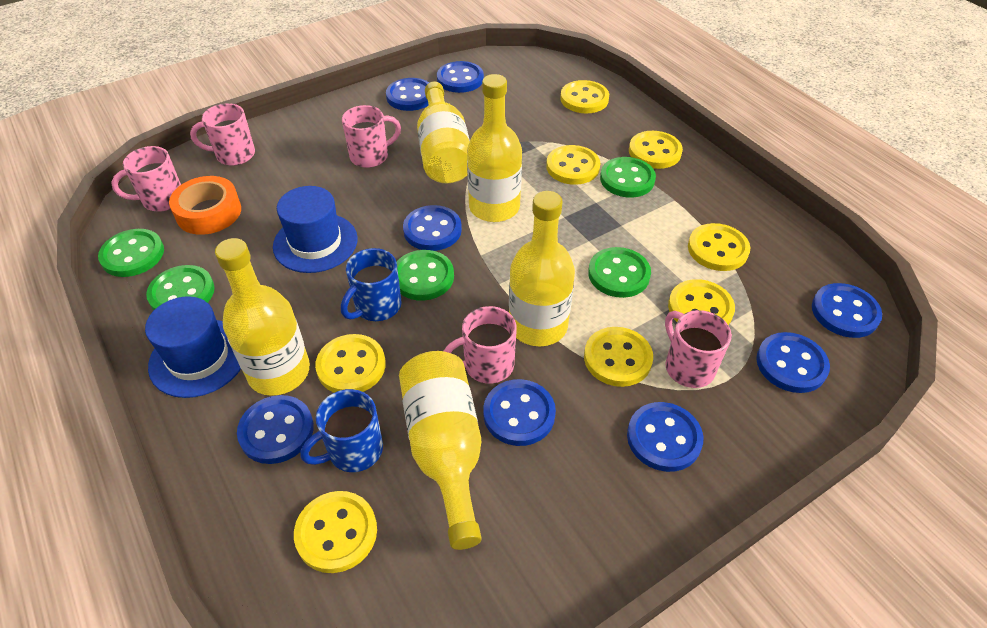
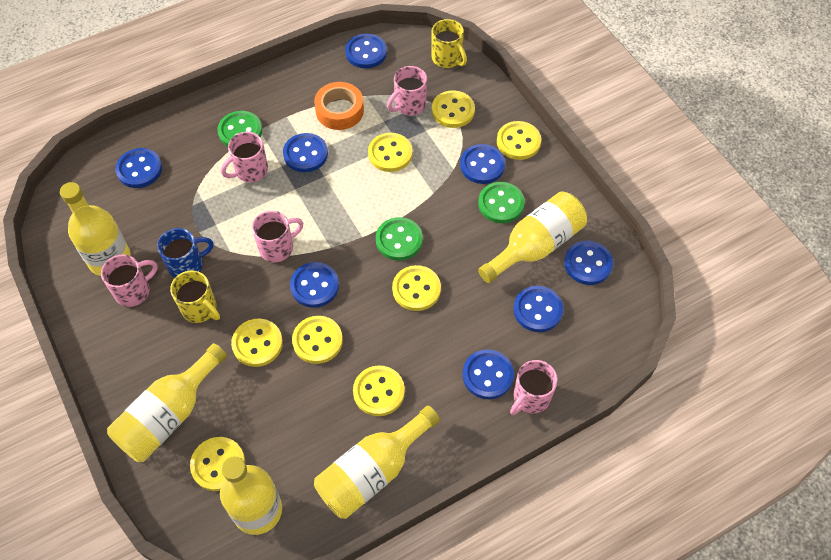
blue hat: 2 -> 0
blue mug: 2 -> 1
green button: 5 -> 3
yellow mug: 0 -> 2

